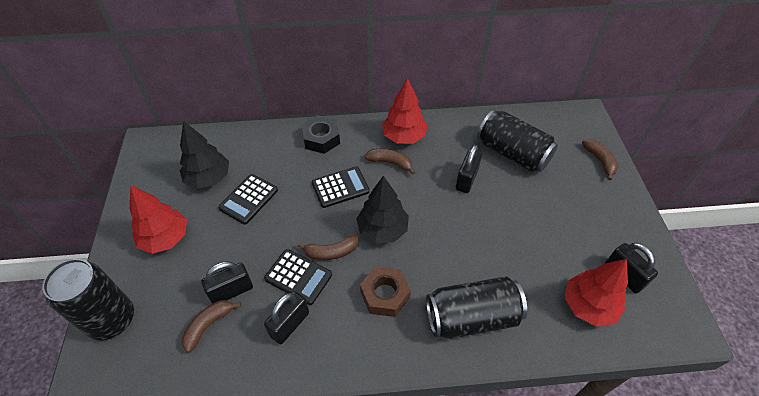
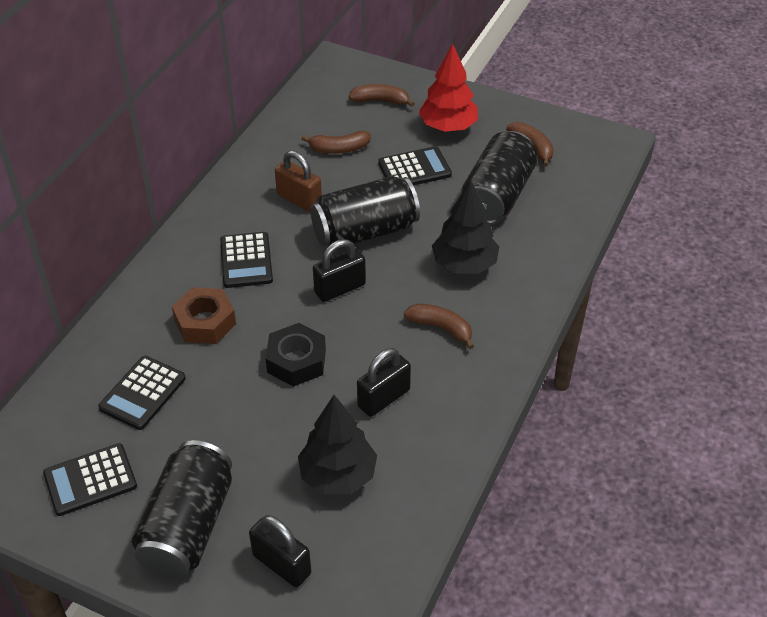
black calculator: 3 -> 4
black padlock: 4 -> 3
brown padlock: 0 -> 1
red tree: 3 -> 1

